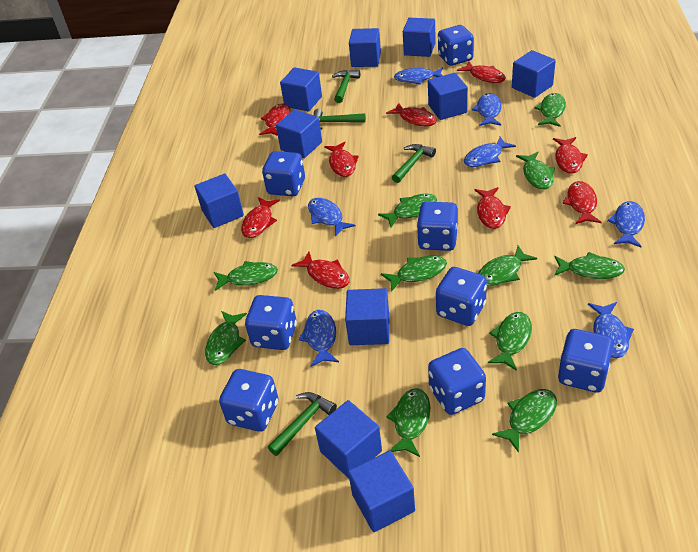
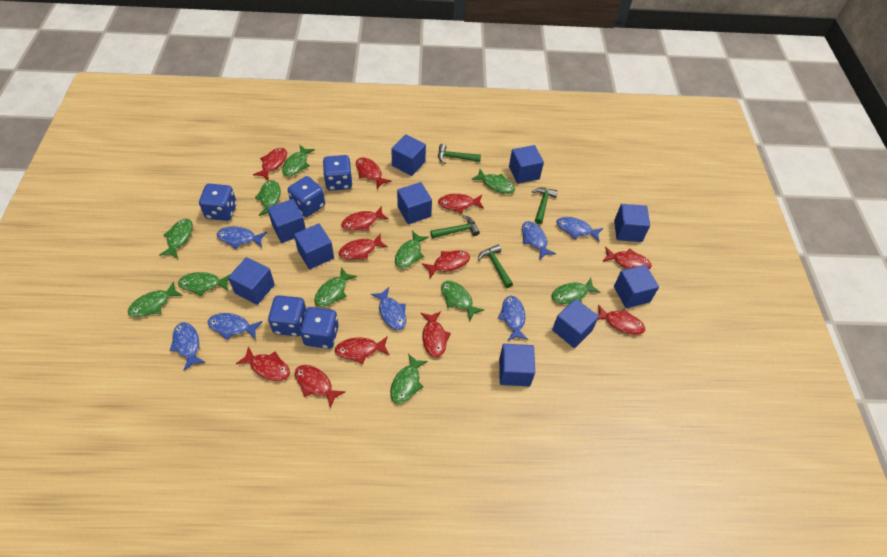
blue dice: 8 -> 5
red fish: 9 -> 12

